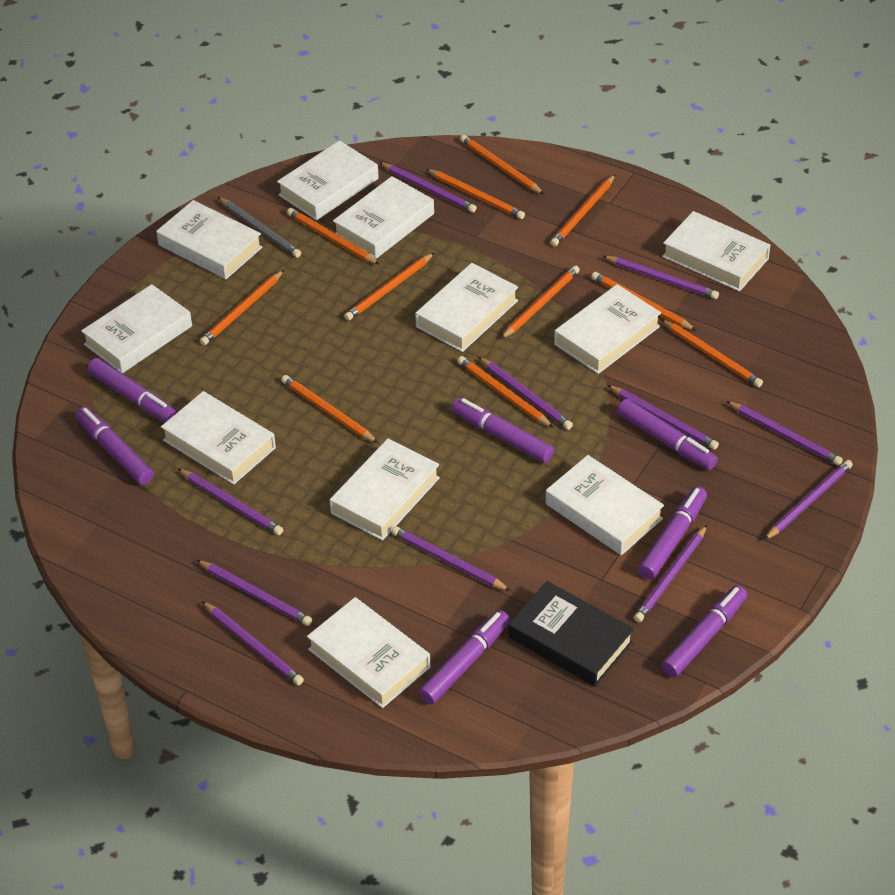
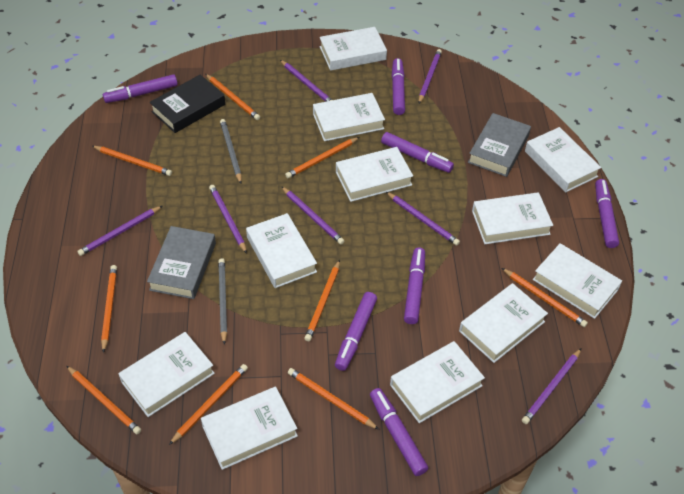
grey book: 0 -> 2
grey pencil: 1 -> 2
orange pencil: 11 -> 9
purple pencil: 11 -> 7

